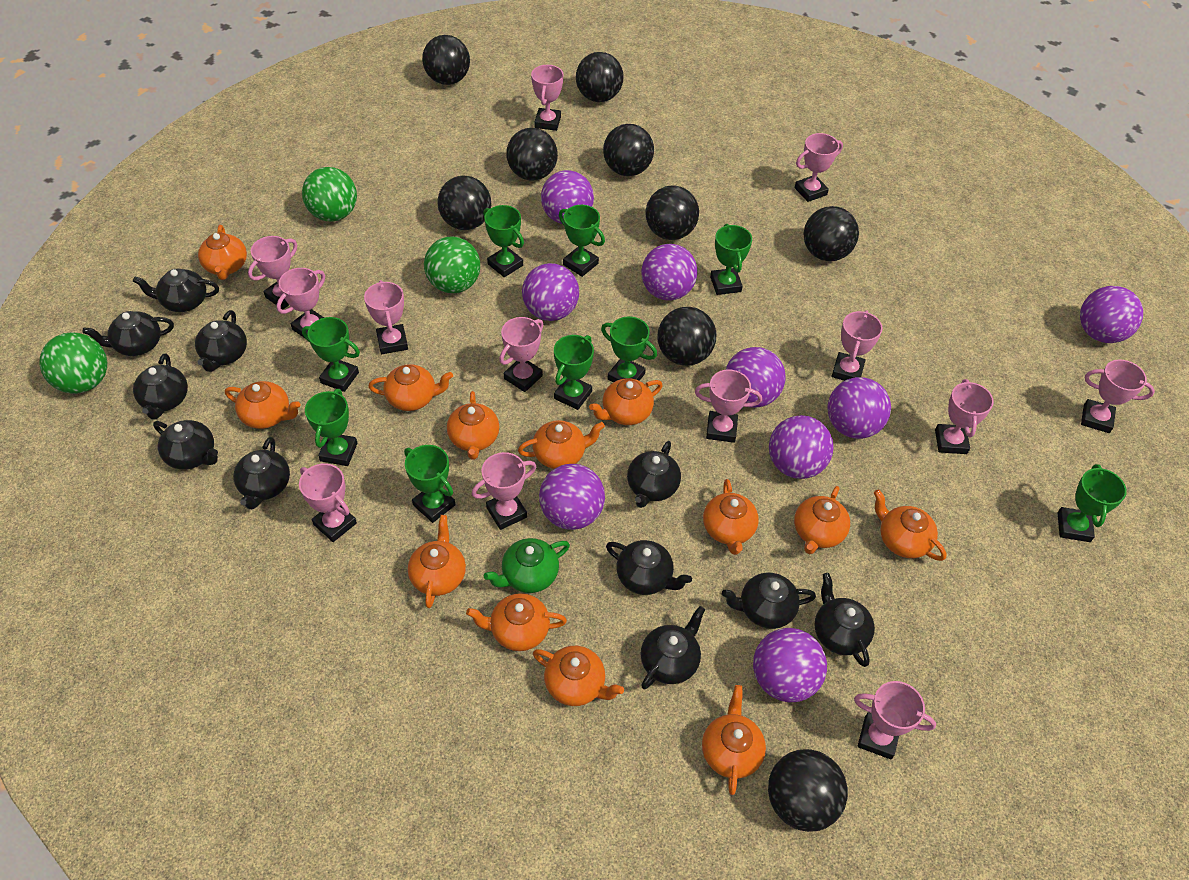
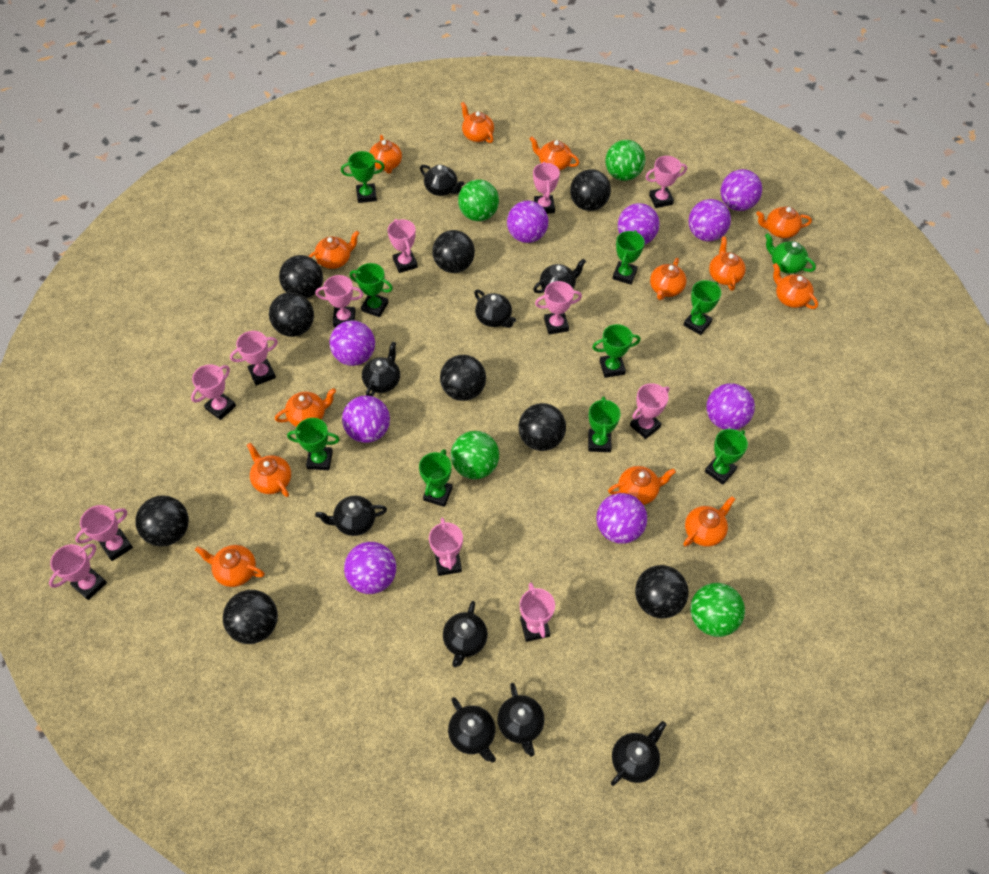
black teapot: 11 -> 9
green ball: 3 -> 4
pink trophy: 13 -> 12

